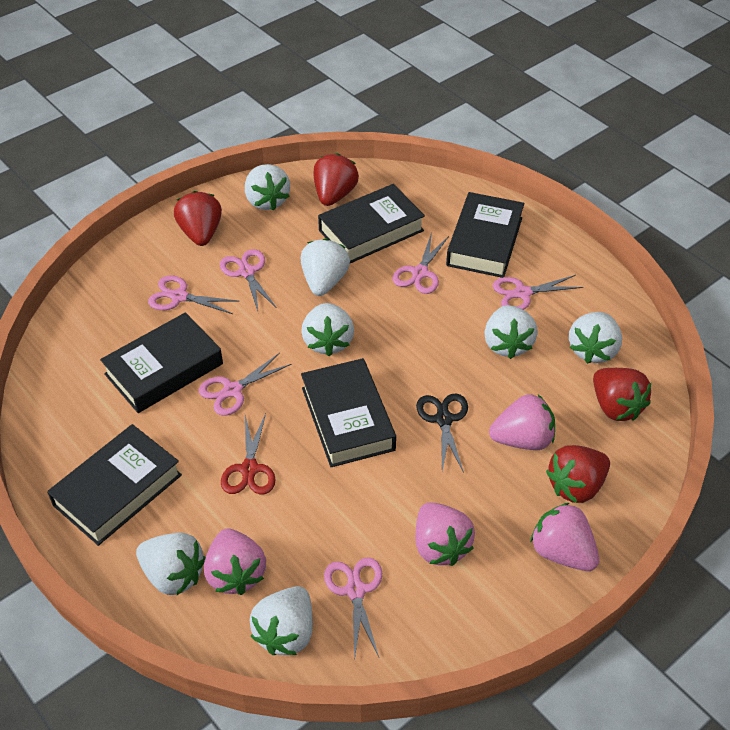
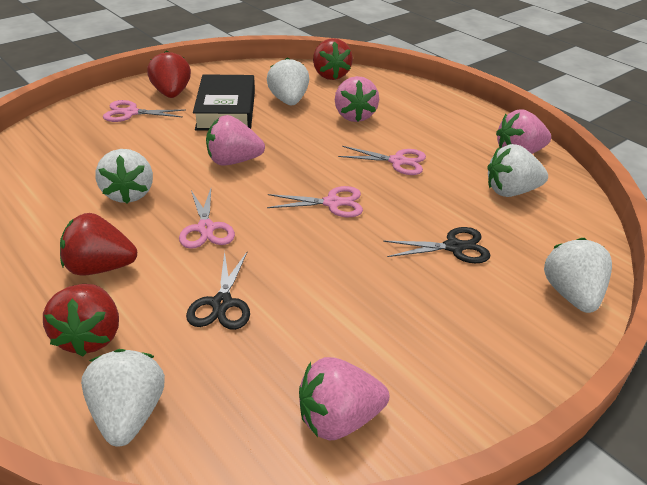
black book: 5 -> 1
black scissors: 1 -> 2
pink scissors: 6 -> 4
red scissors: 1 -> 0
white strawberry: 7 -> 5

